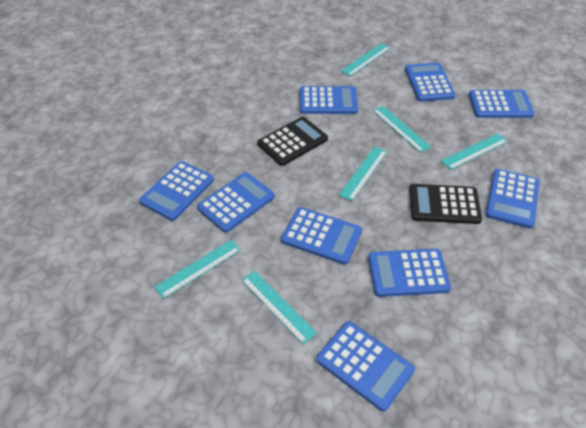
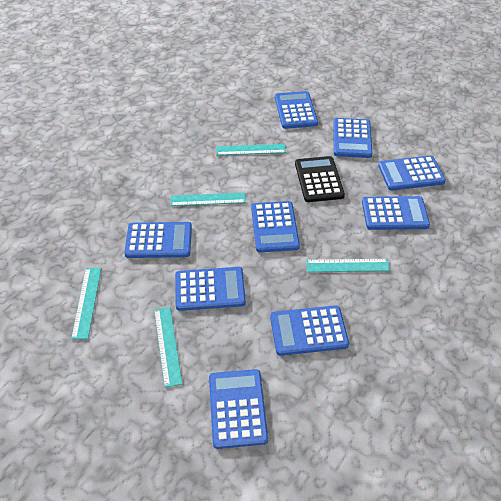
black calculator: 2 -> 1
turquoise ruler: 6 -> 5

